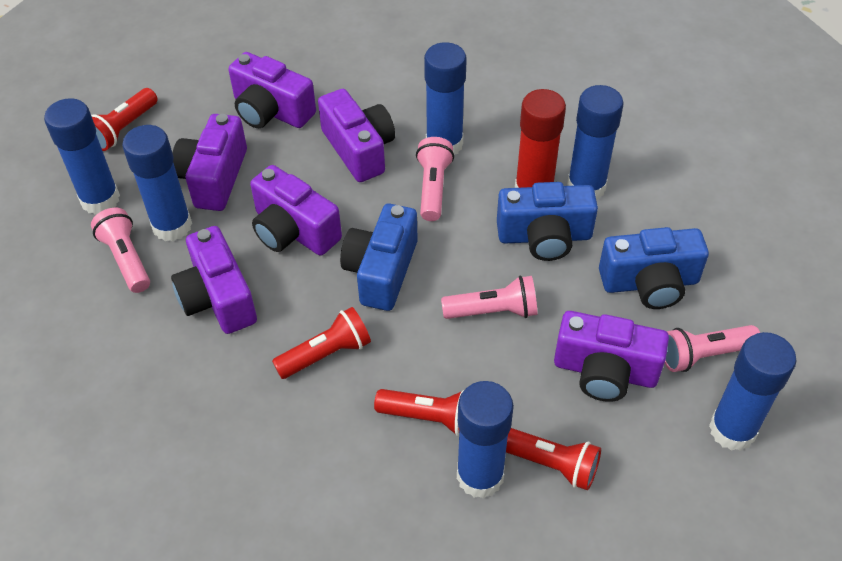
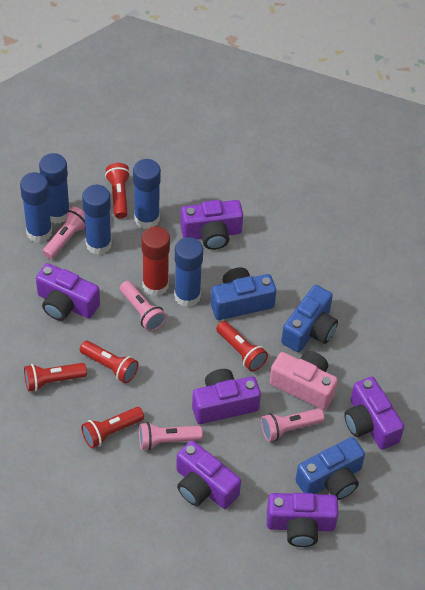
blue glue stick: 6 -> 5
pink camera: 0 -> 1
red flashlight: 4 -> 5

